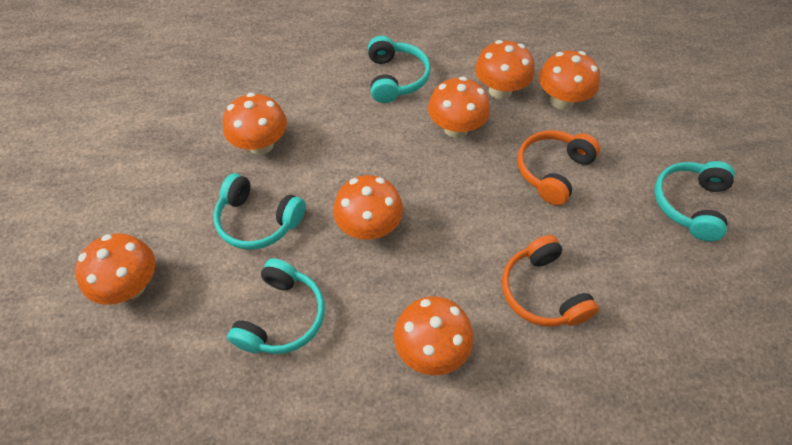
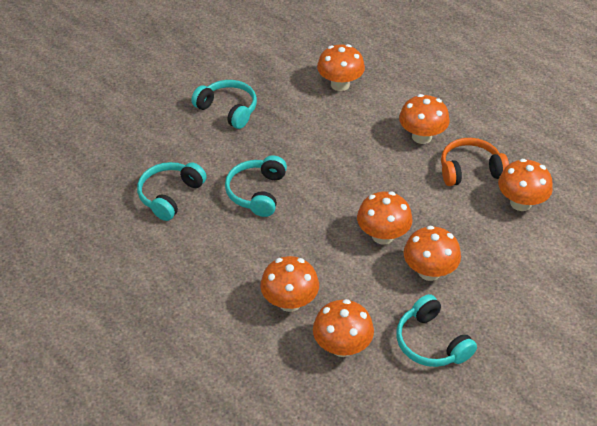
orange headphones: 2 -> 1

